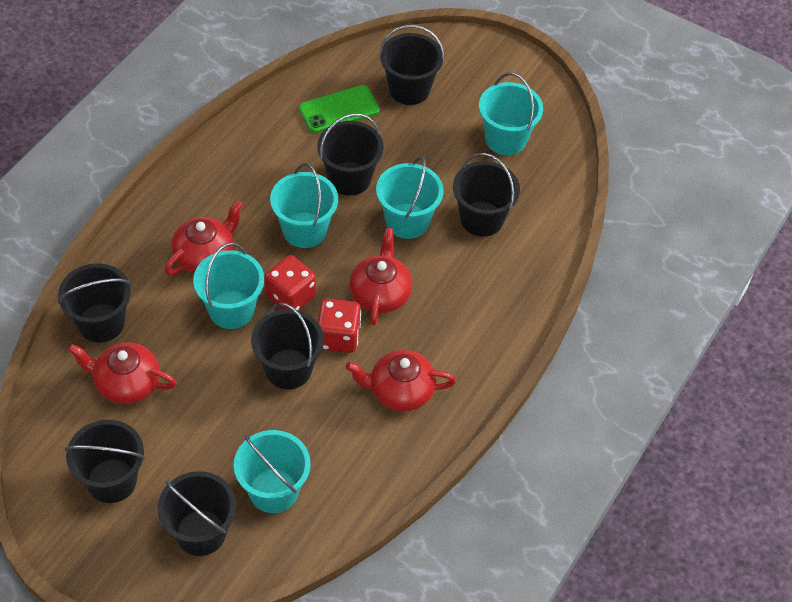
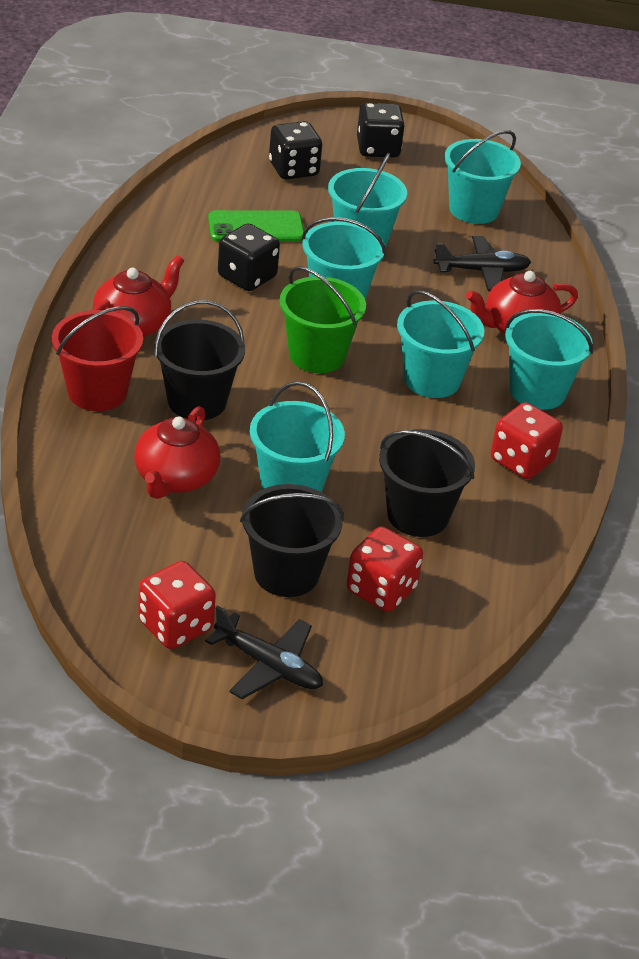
black bucket: 7 -> 3
black dice: 0 -> 3
black plane: 0 -> 2
green bucket: 0 -> 1
red bucket: 0 -> 1
red dice: 2 -> 3
red teapot: 4 -> 3
turquoise bucket: 5 -> 6

